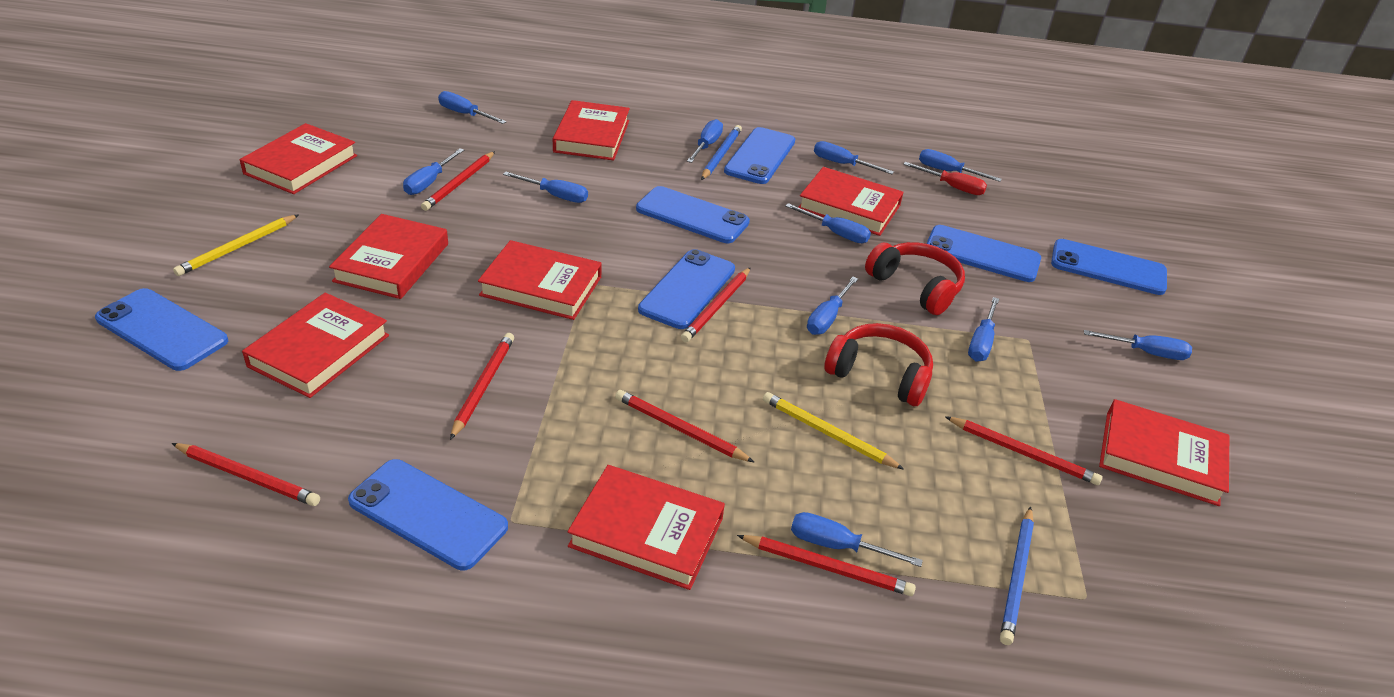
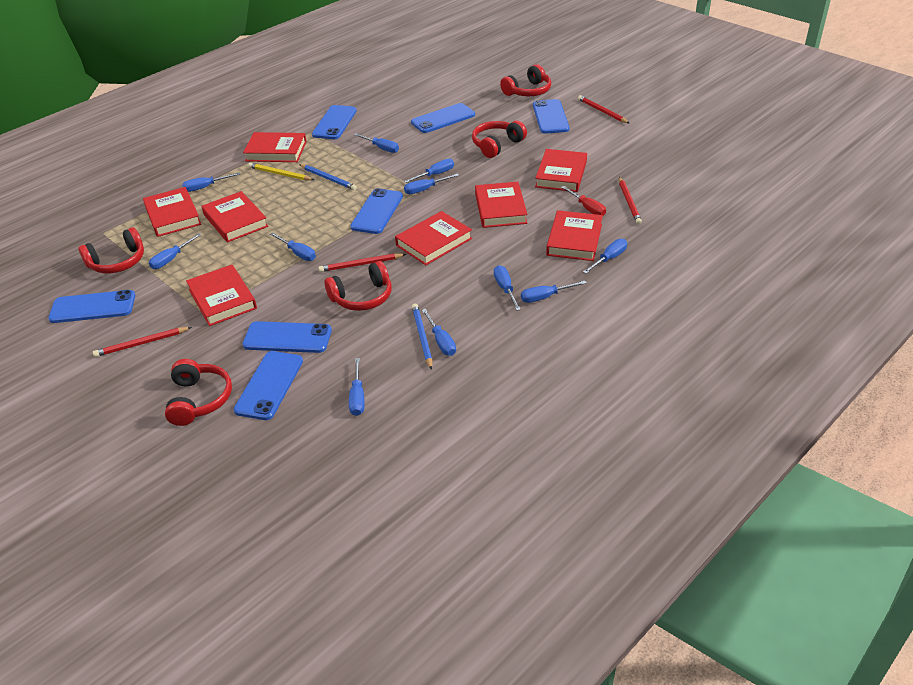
red headphones: 2 -> 5
red pencil: 7 -> 4
yellow pencil: 2 -> 1

